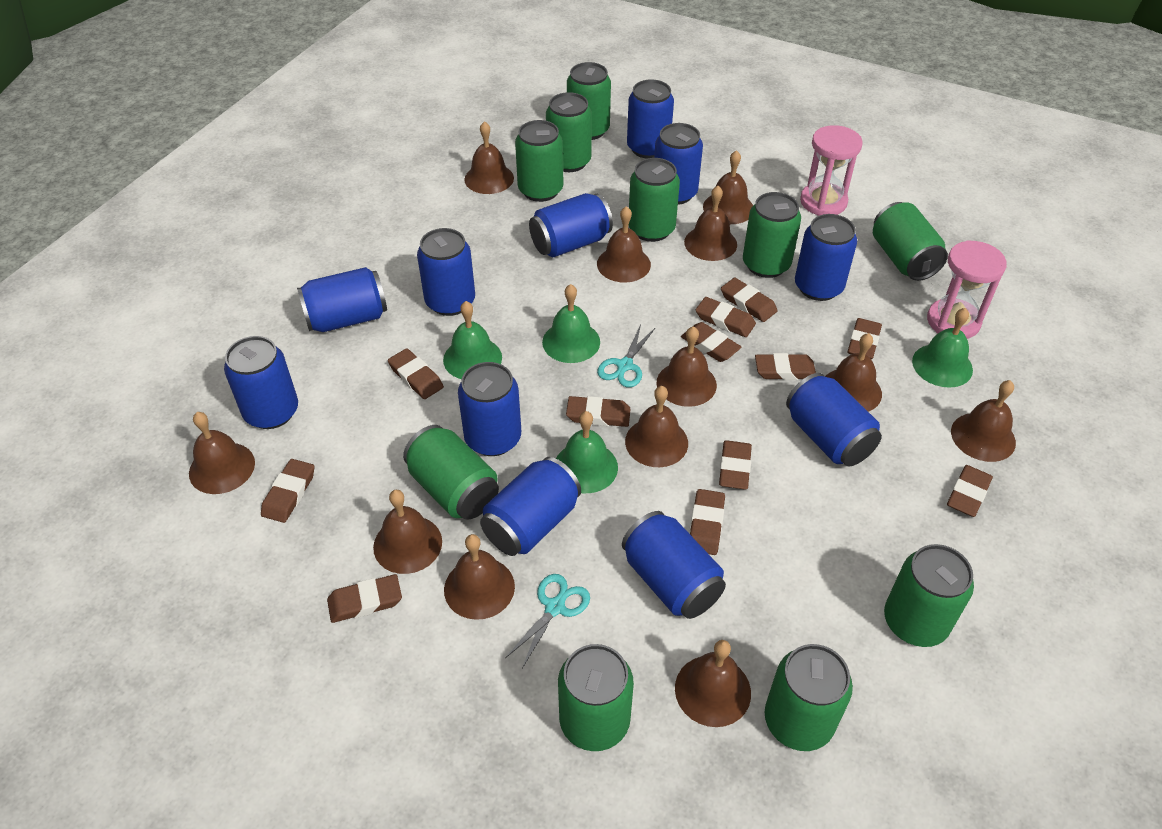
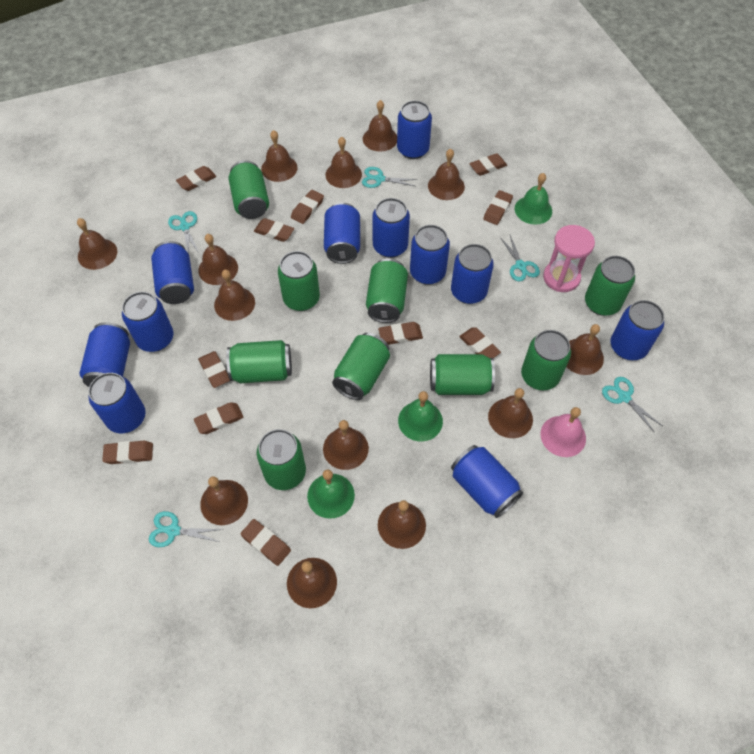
brown bell: 12 -> 13
brown eraser: 12 -> 11
green bell: 4 -> 3
green can: 10 -> 9
pink bell: 0 -> 1
pink hourglass: 2 -> 1
turquoise scissors: 2 -> 5

